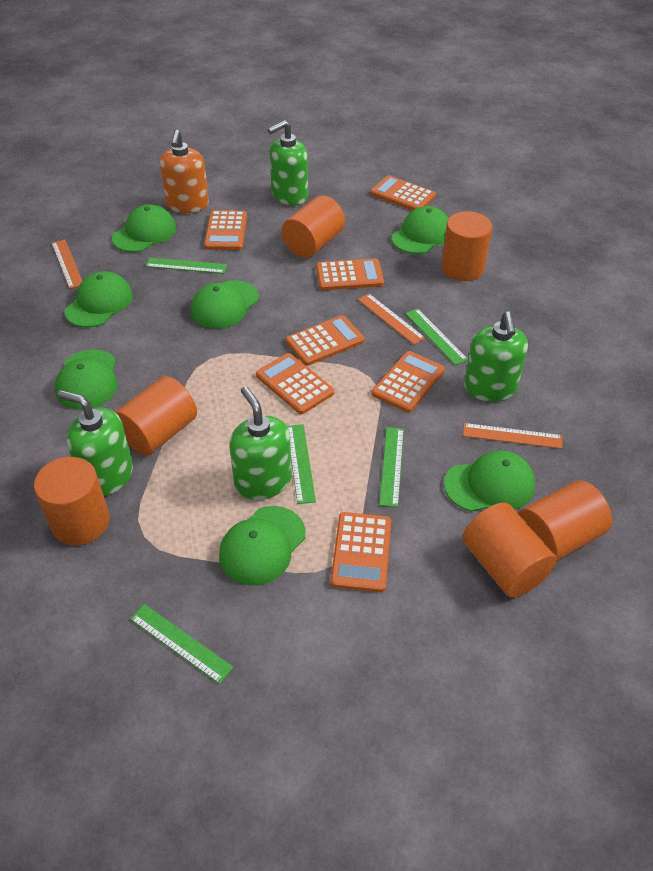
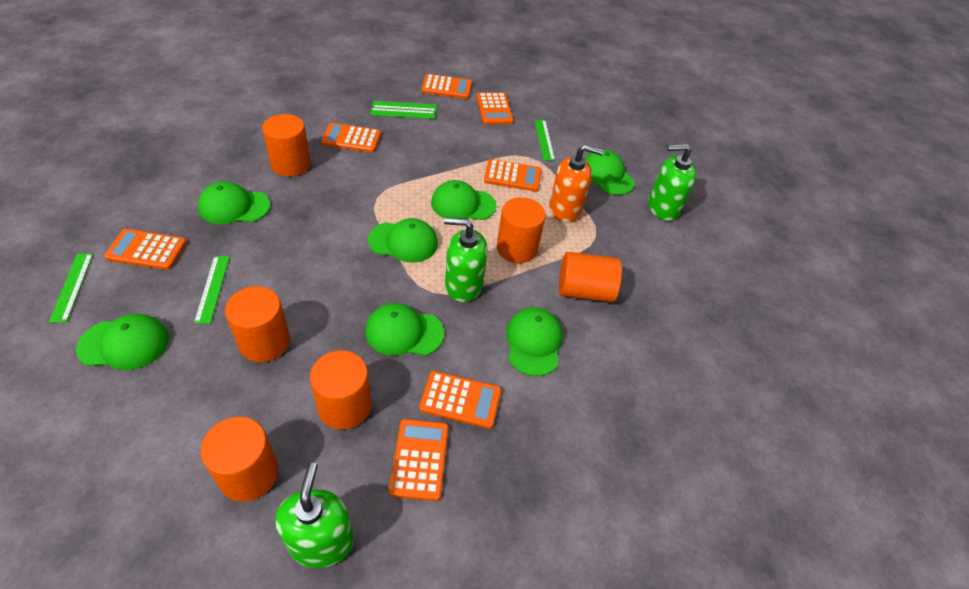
green soap dispenser: 4 -> 3
orange ruler: 3 -> 0

